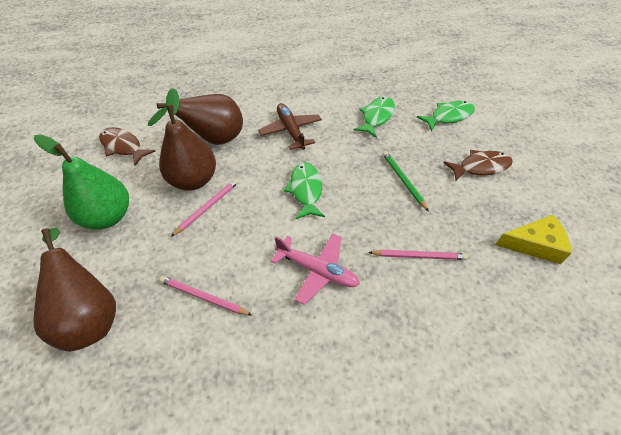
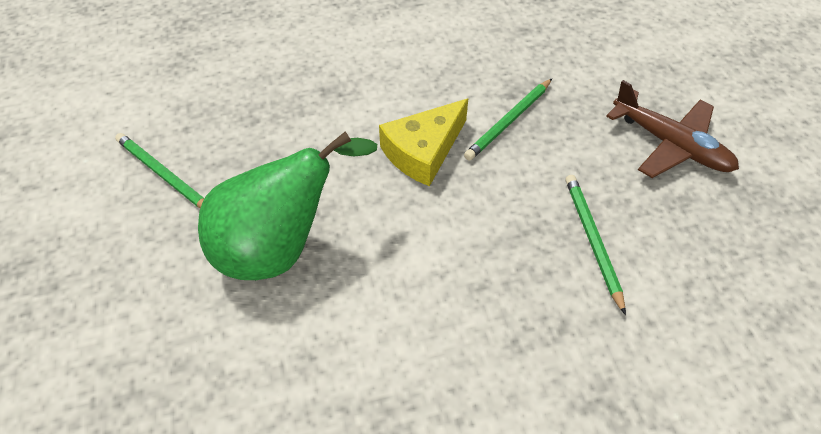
brown fish: 2 -> 0
brown pear: 3 -> 0
green fish: 3 -> 0
green pencil: 1 -> 3
pink pencil: 3 -> 0
pink plane: 1 -> 0

